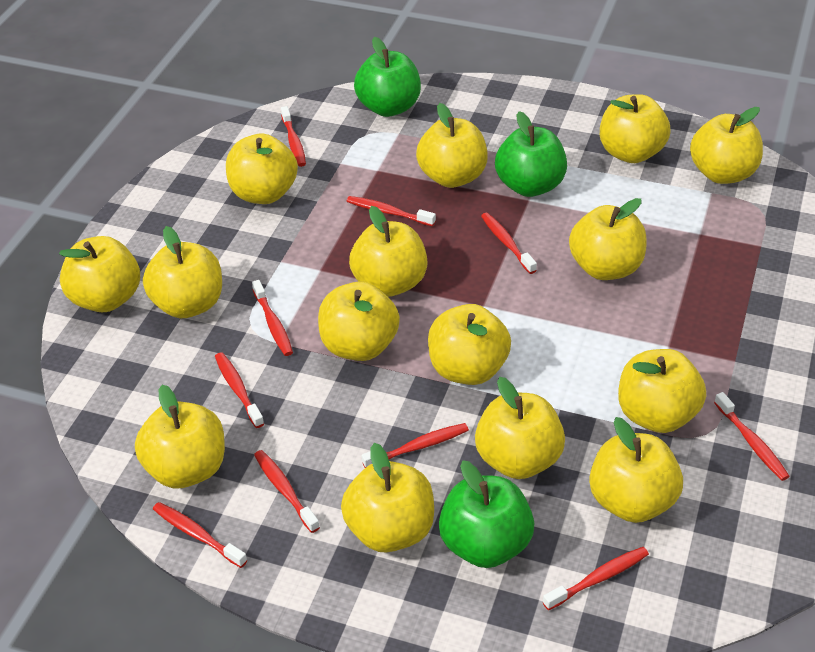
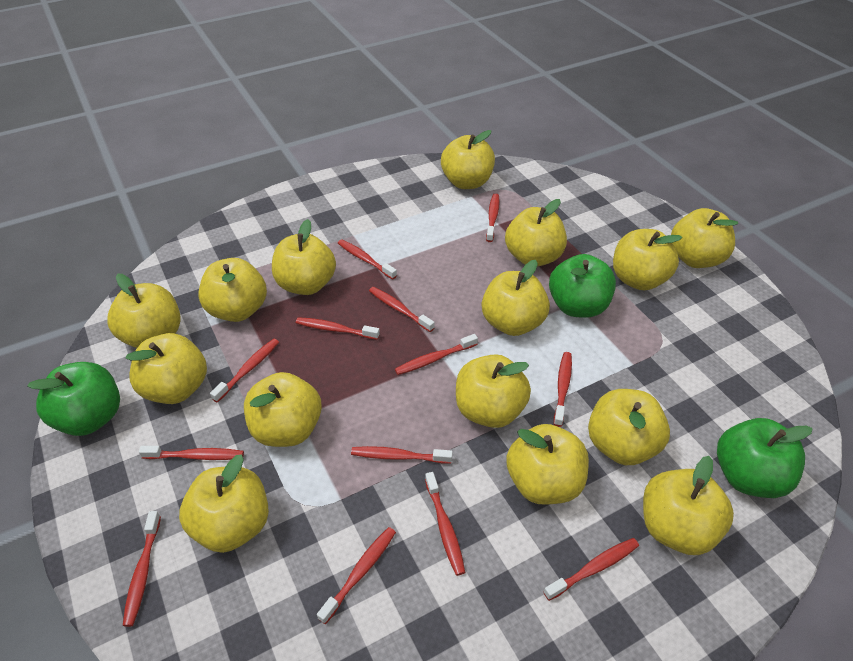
red toothbrush: 10 -> 13

